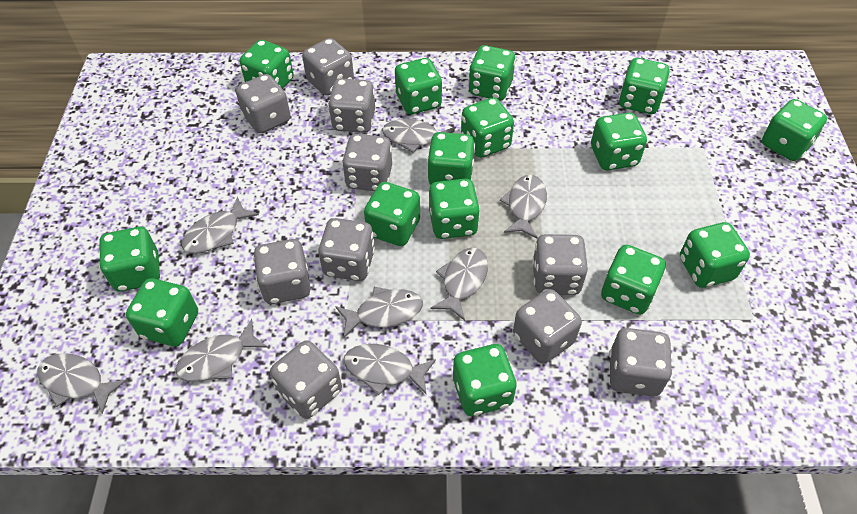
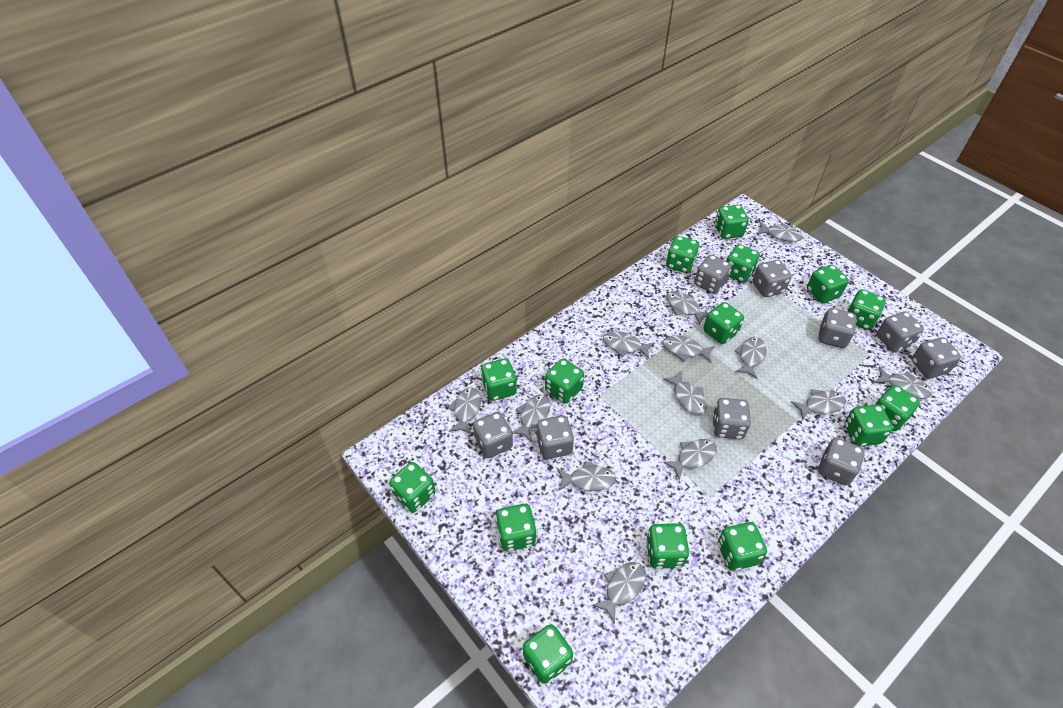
grey dice: 10 -> 9
grey fish: 8 -> 13

